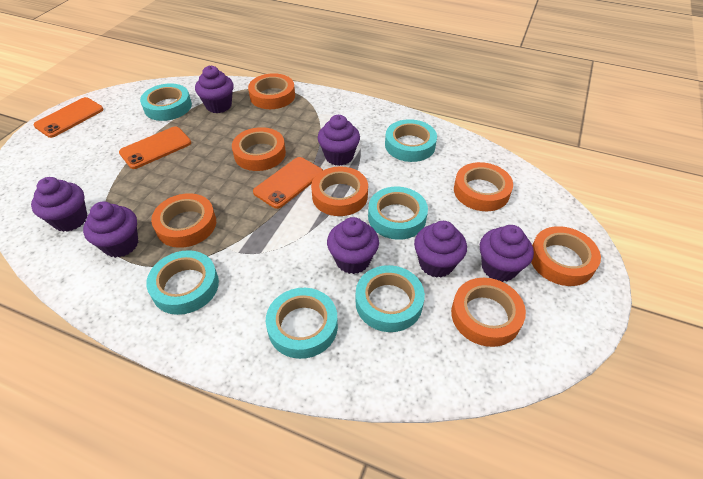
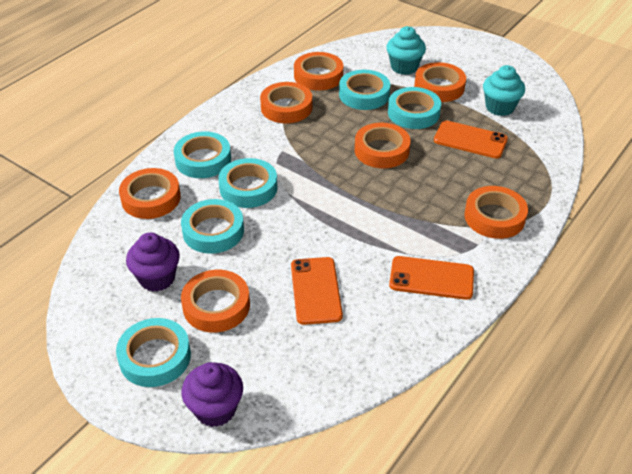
purple cupcake: 7 -> 2
turquoise cupcake: 0 -> 2

